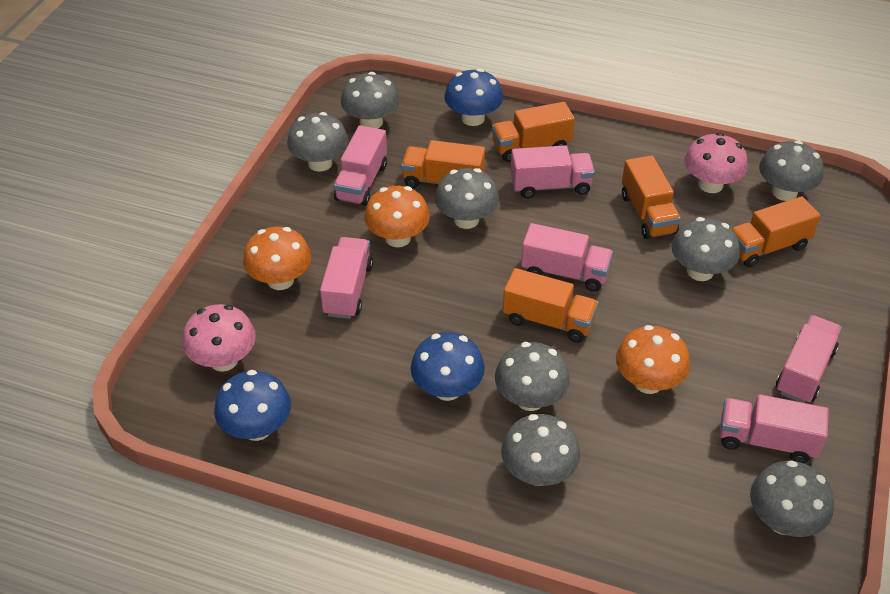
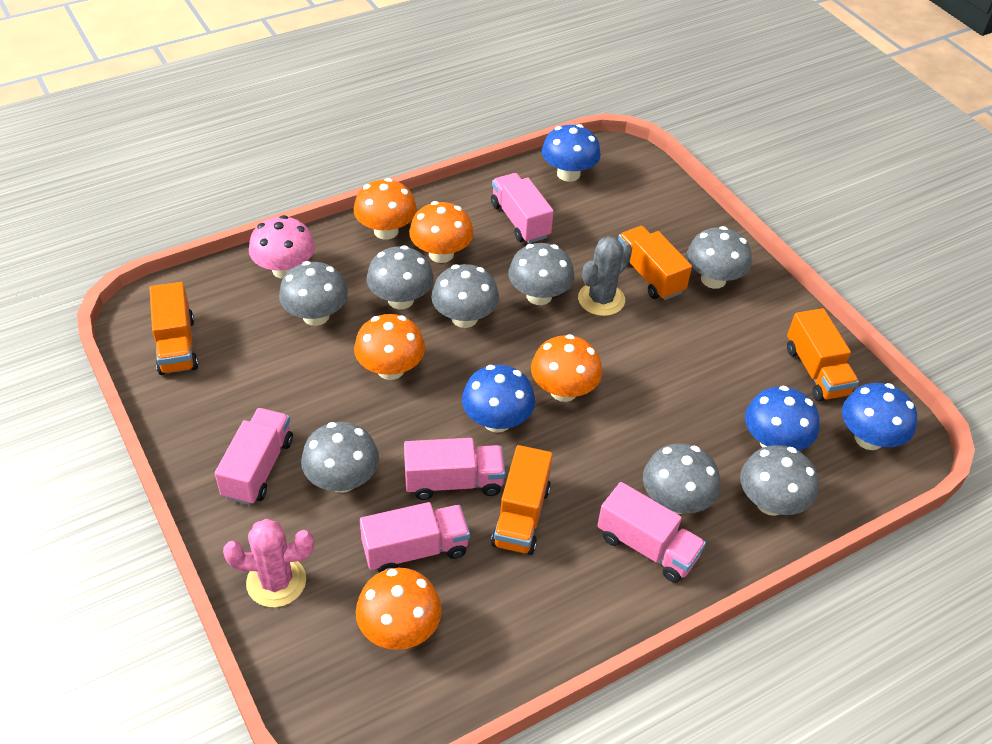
blue mushroom: 3 -> 4
grey cactus: 0 -> 1
orange mushroom: 3 -> 5
orange truck: 5 -> 4
pink cactus: 0 -> 1
pink mushroom: 2 -> 1
pink truck: 6 -> 5

